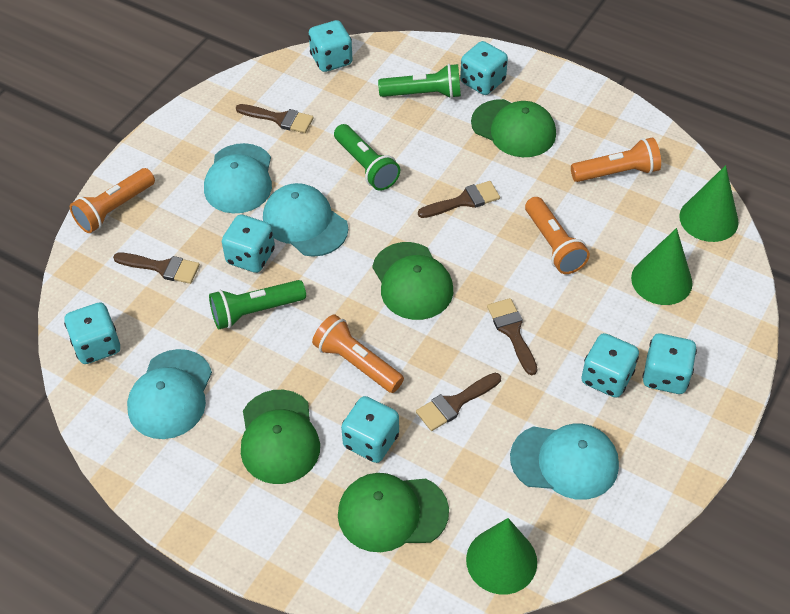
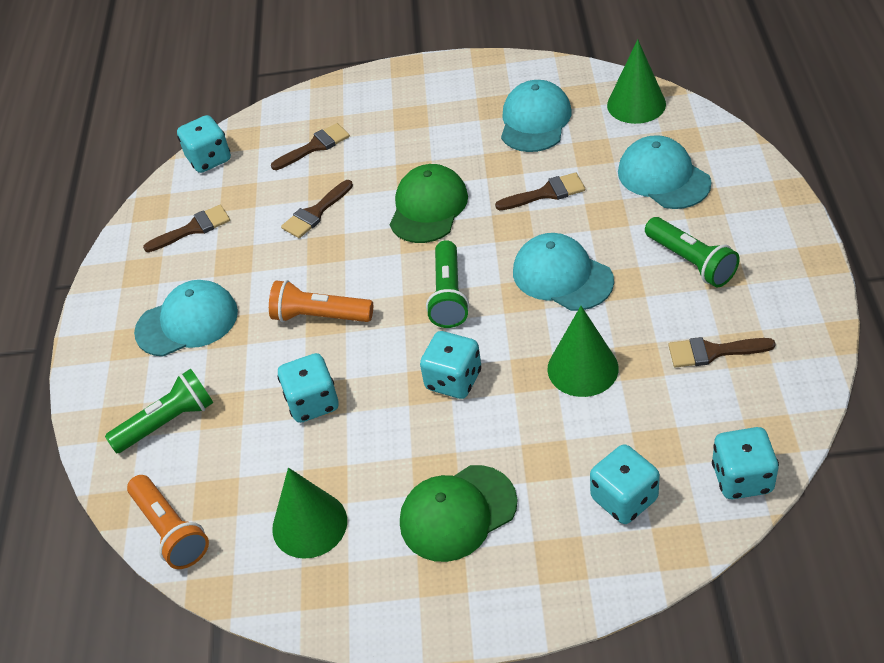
green cap: 4 -> 2
orange flashlight: 4 -> 2
turquoise dice: 7 -> 5

